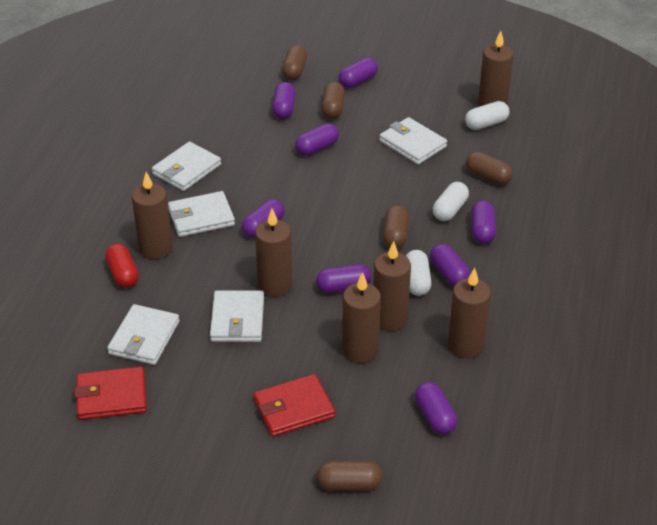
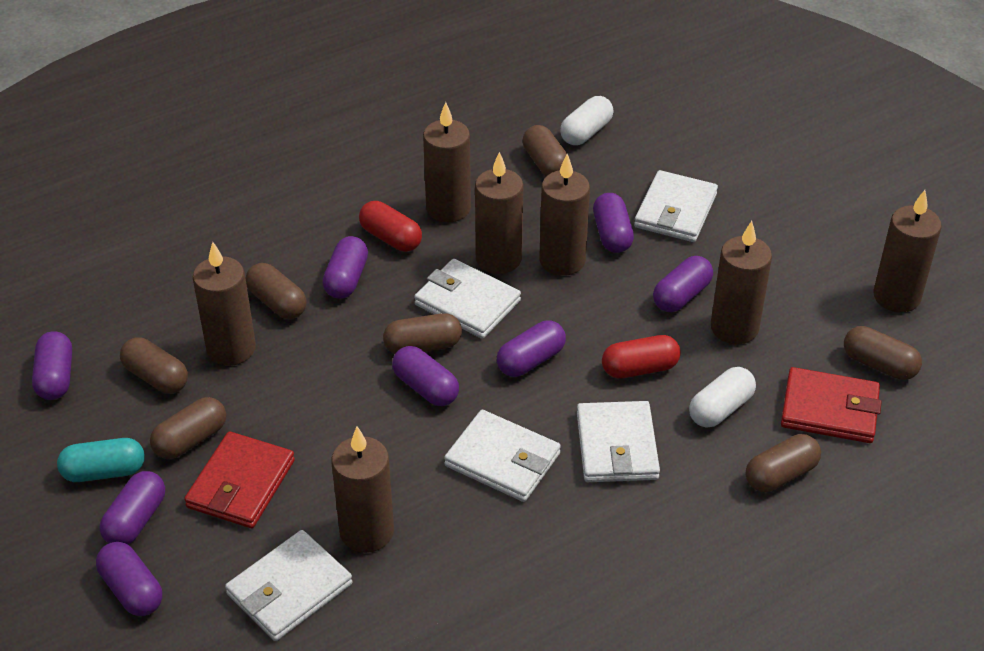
brown candle: 6 -> 7
brown capsule: 5 -> 7
red capsule: 1 -> 2
turquoise capsule: 0 -> 1
white capsule: 3 -> 2

